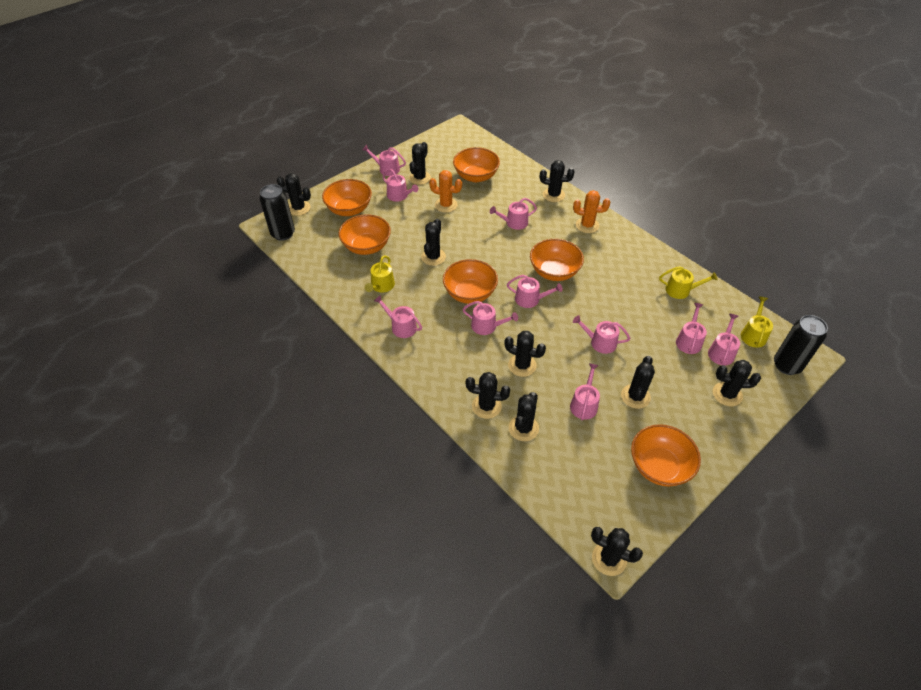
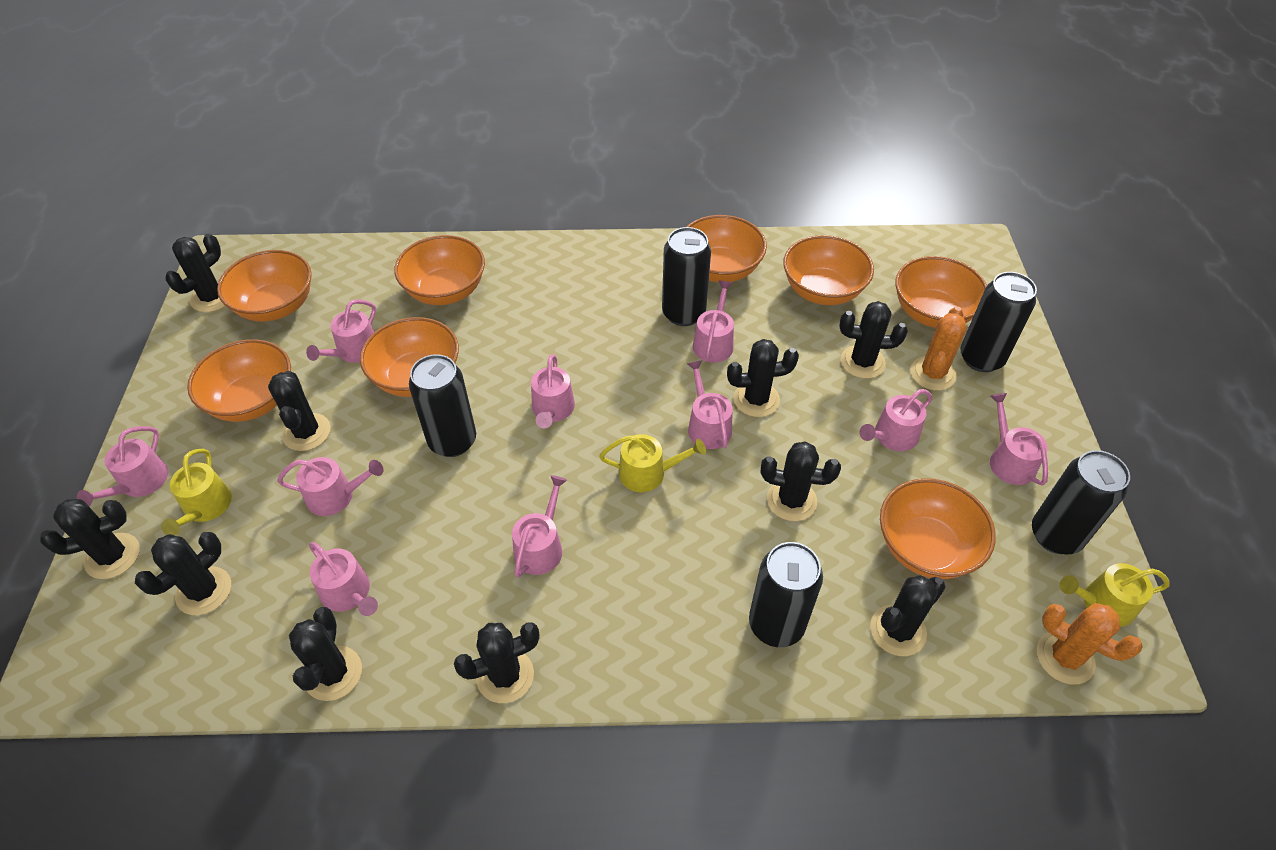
black can: 2 -> 5
orange bowl: 6 -> 8

